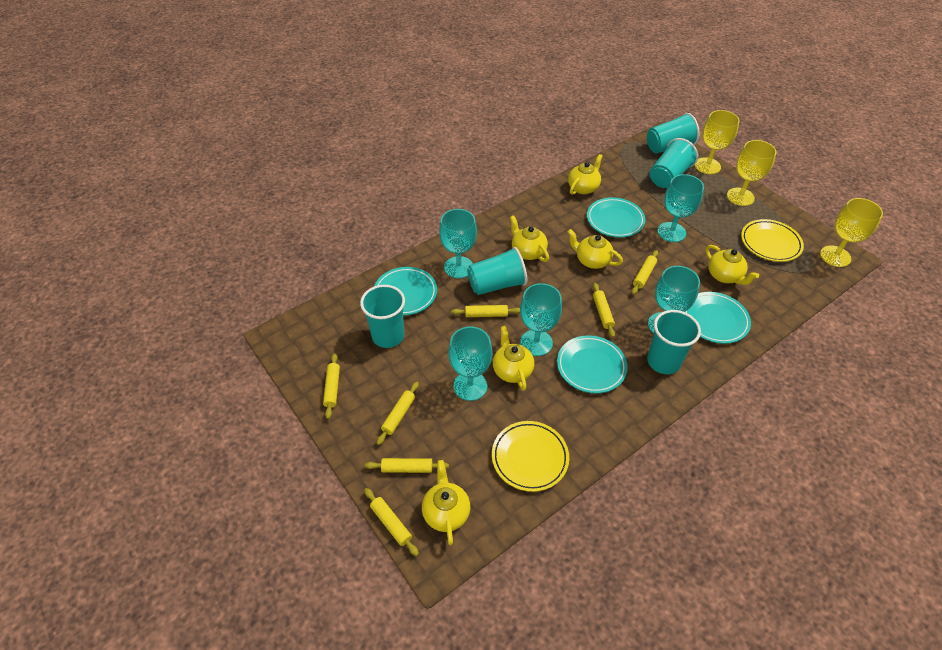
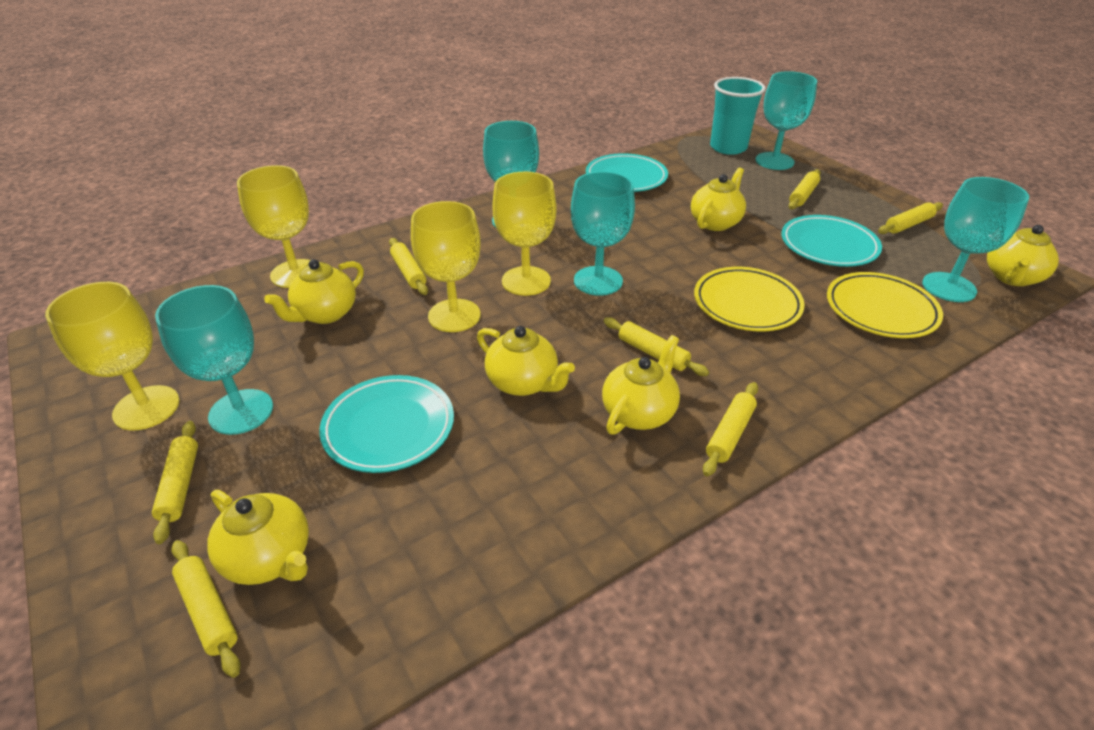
turquoise cup: 5 -> 1
turquoise plate: 4 -> 3
yellow goblet: 3 -> 4

